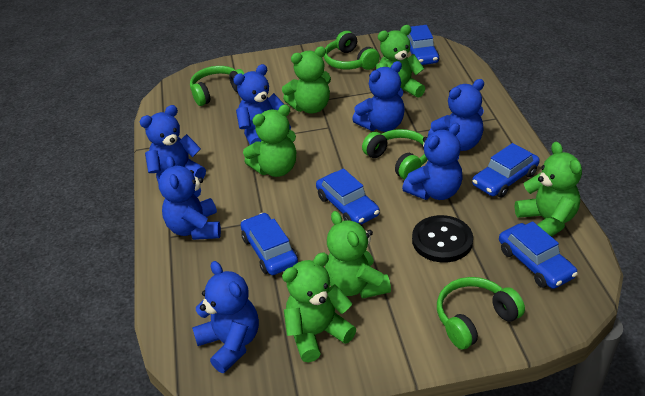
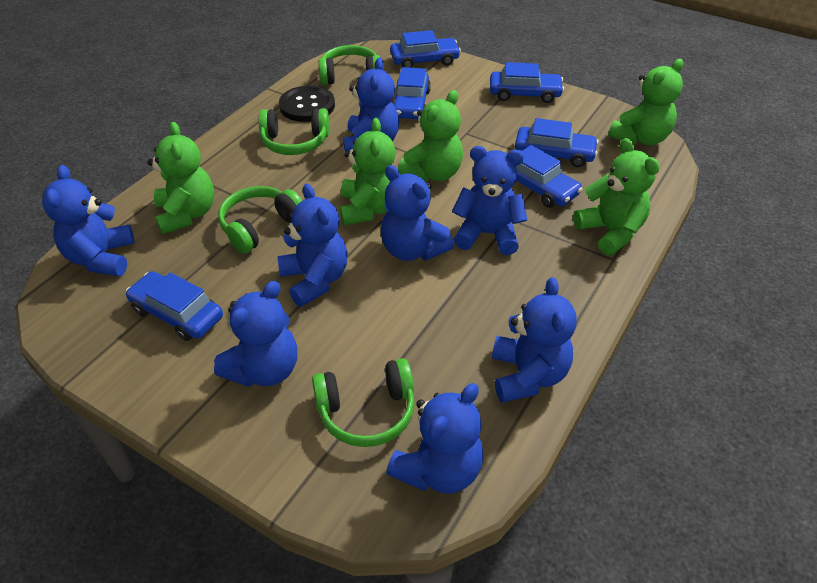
blue car: 5 -> 6
blue teddy bear: 7 -> 8
green teddy bear: 6 -> 5

